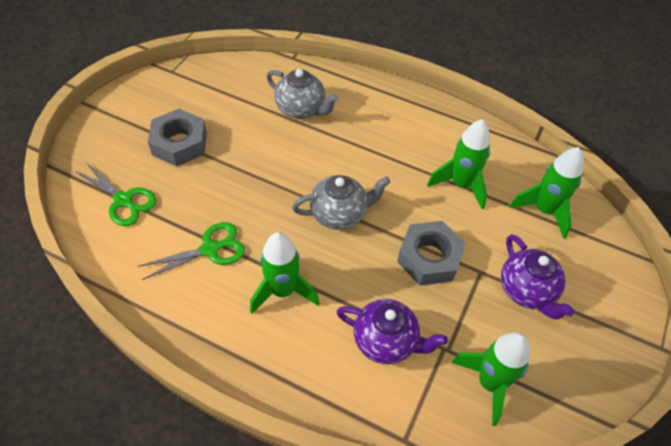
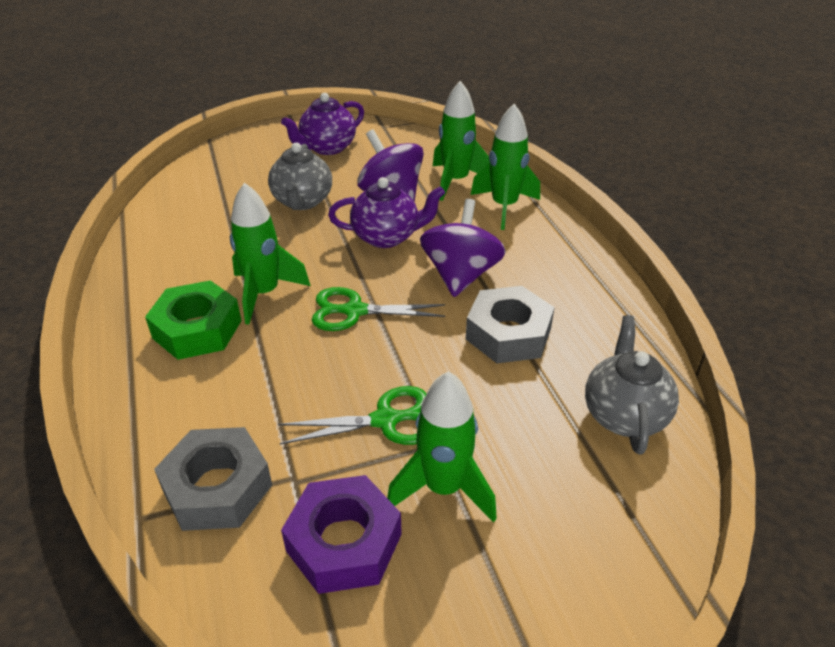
green nut: 0 -> 1
purple nut: 0 -> 1
purple spinning top: 0 -> 2

